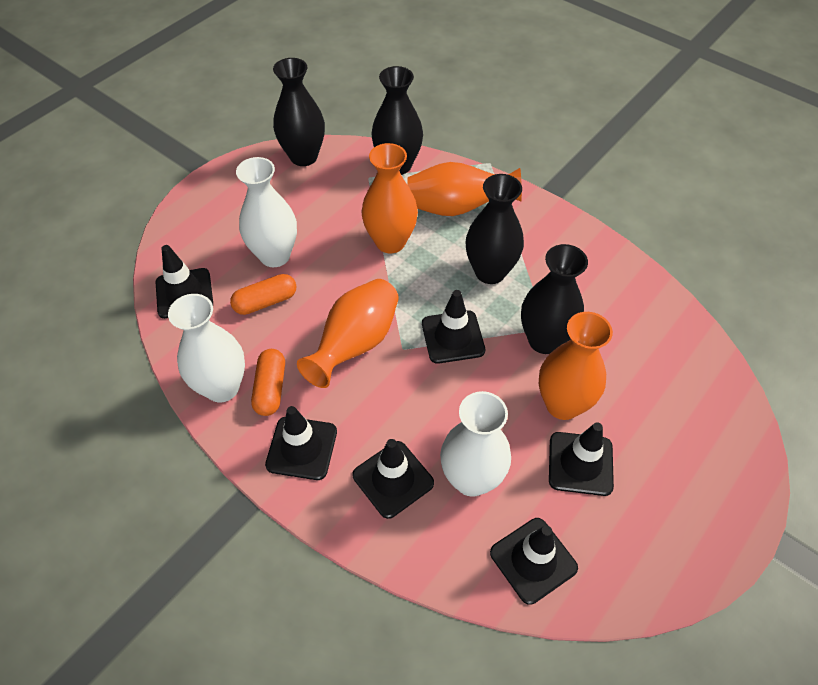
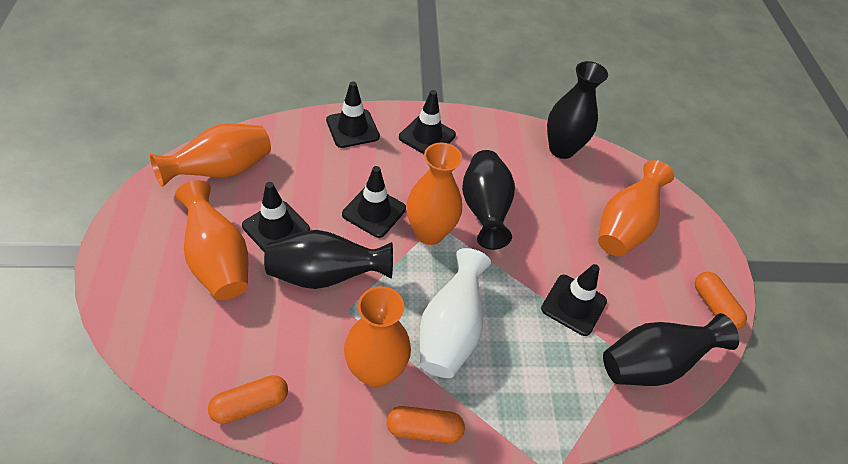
black traffic cone: 6 -> 5
orange capsule: 2 -> 3
orange vase: 4 -> 5
white vase: 3 -> 1

